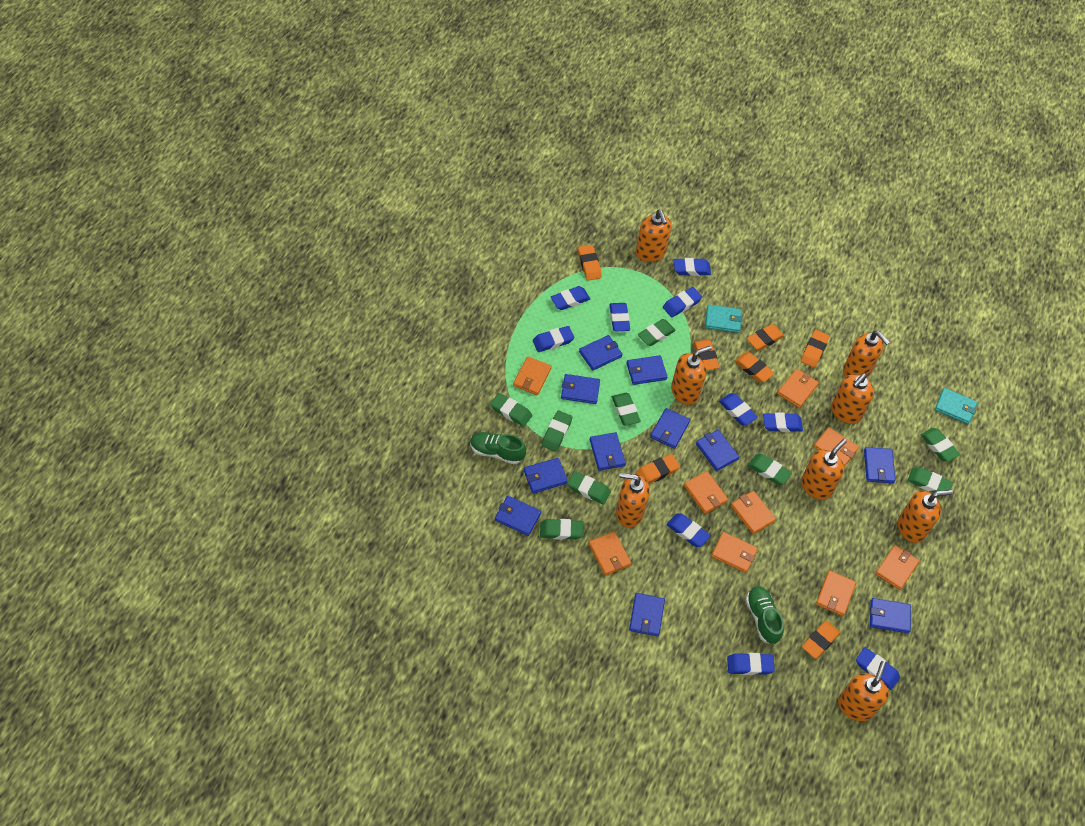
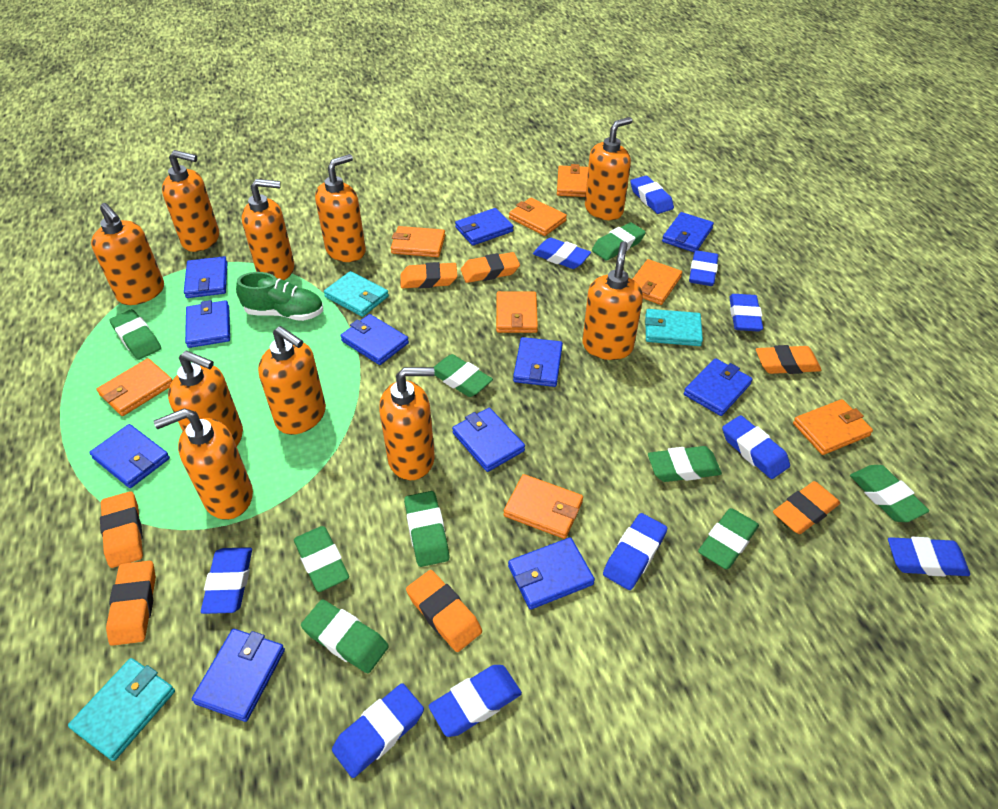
green shoe: 2 -> 1
orange soap dispenser: 8 -> 10
orange wallet: 9 -> 8
turquoise wallet: 2 -> 3

